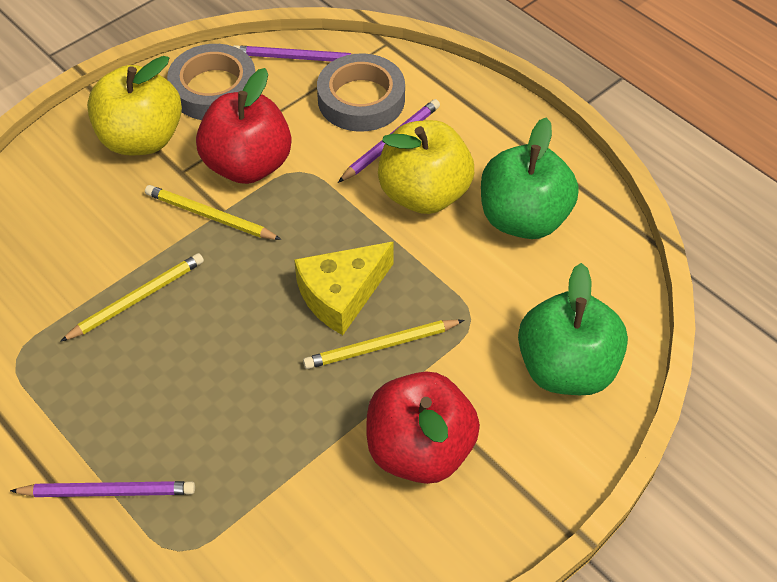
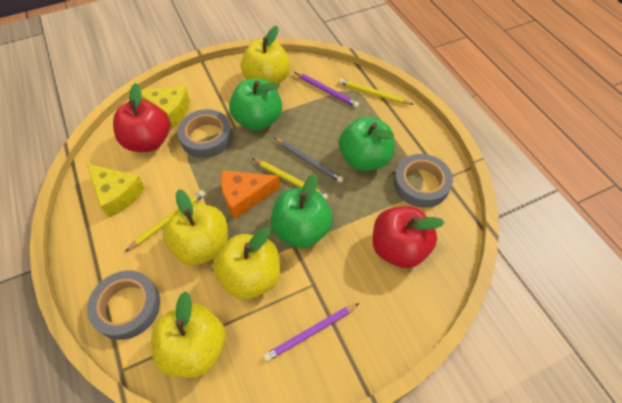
green apple: 2 -> 3
grey pencil: 0 -> 1
grey tape: 2 -> 3
orange cheese: 0 -> 1
purple pencil: 3 -> 2
yellow apple: 2 -> 4
yellow cheese: 1 -> 2

